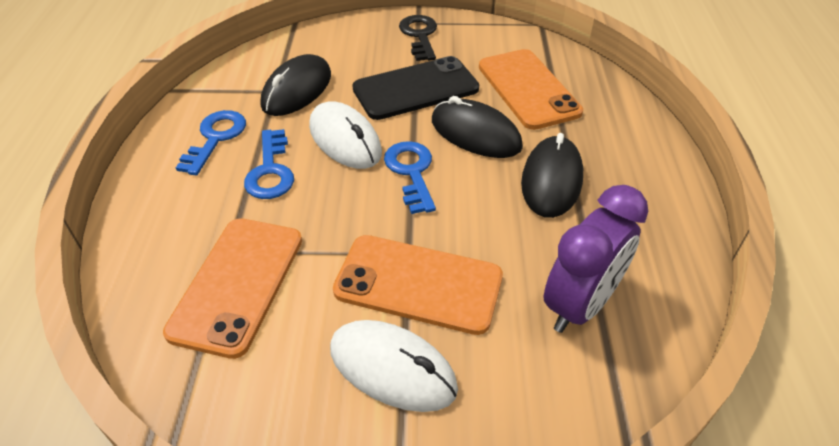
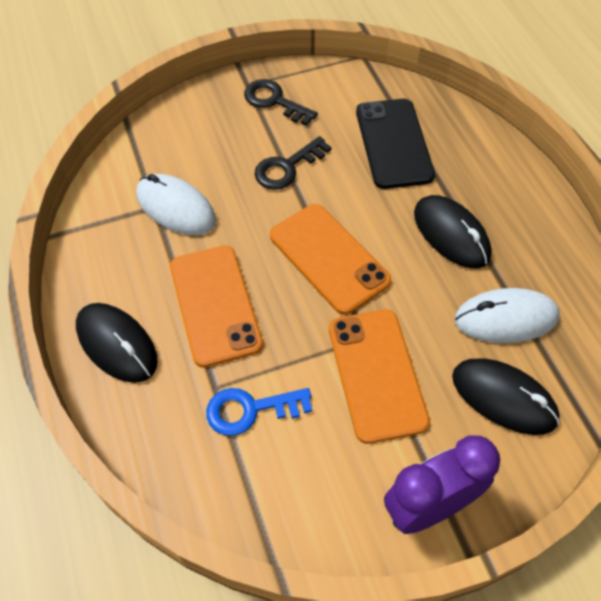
black key: 1 -> 2
blue key: 3 -> 1

